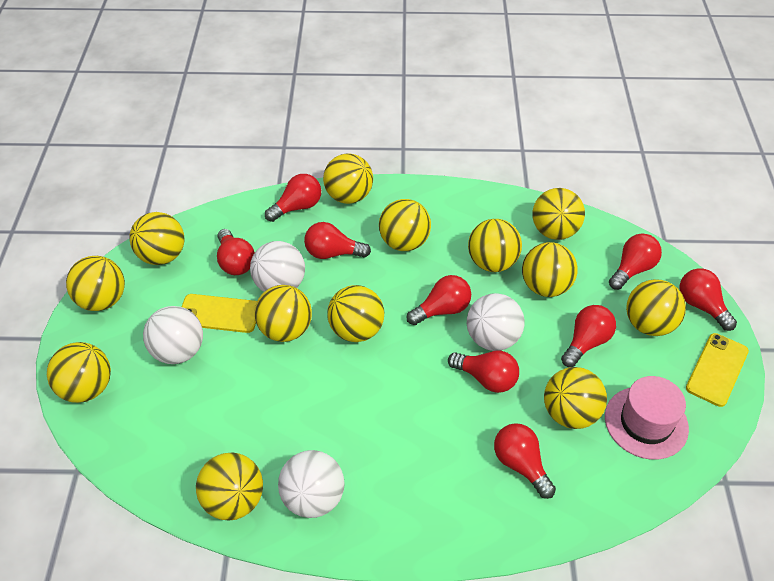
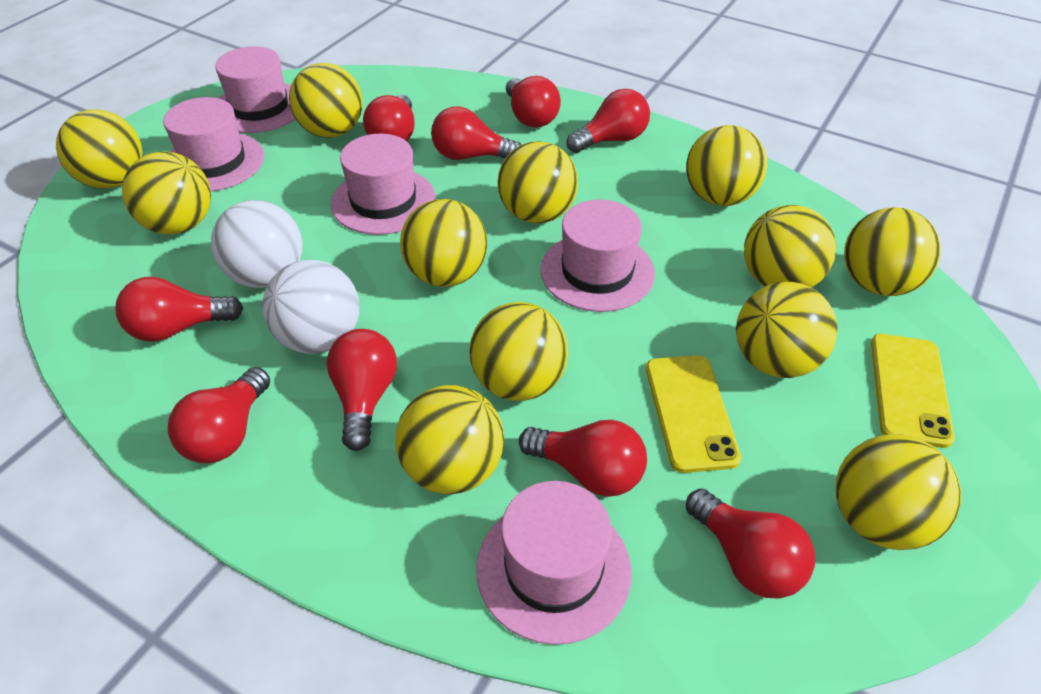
pink hat: 1 -> 5
white ball: 4 -> 2
yellow ball: 13 -> 12

